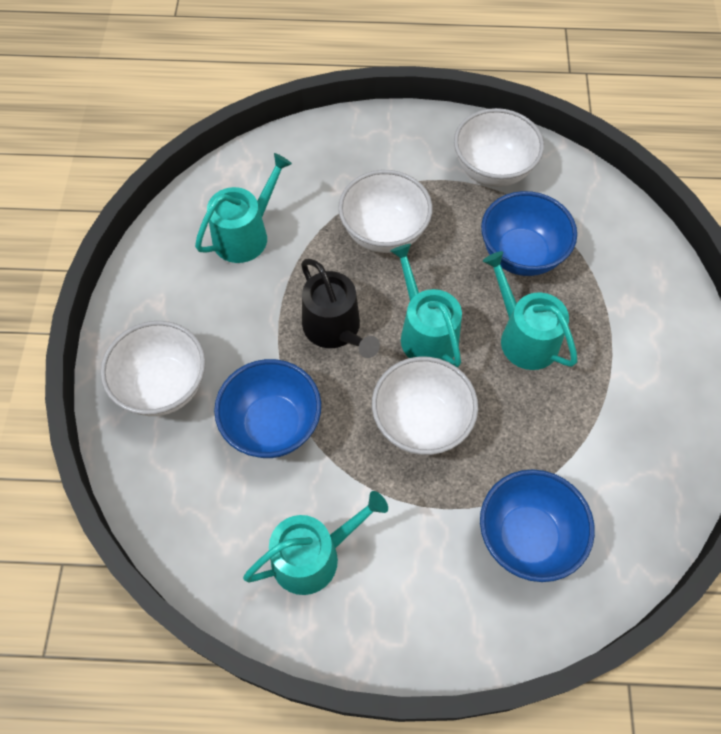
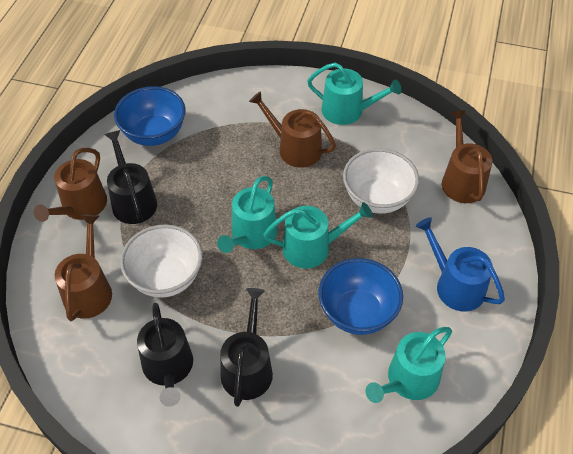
black watering can: 1 -> 3
blue bowl: 3 -> 2
blue watering can: 0 -> 1
brown watering can: 0 -> 4
white bowl: 4 -> 2

